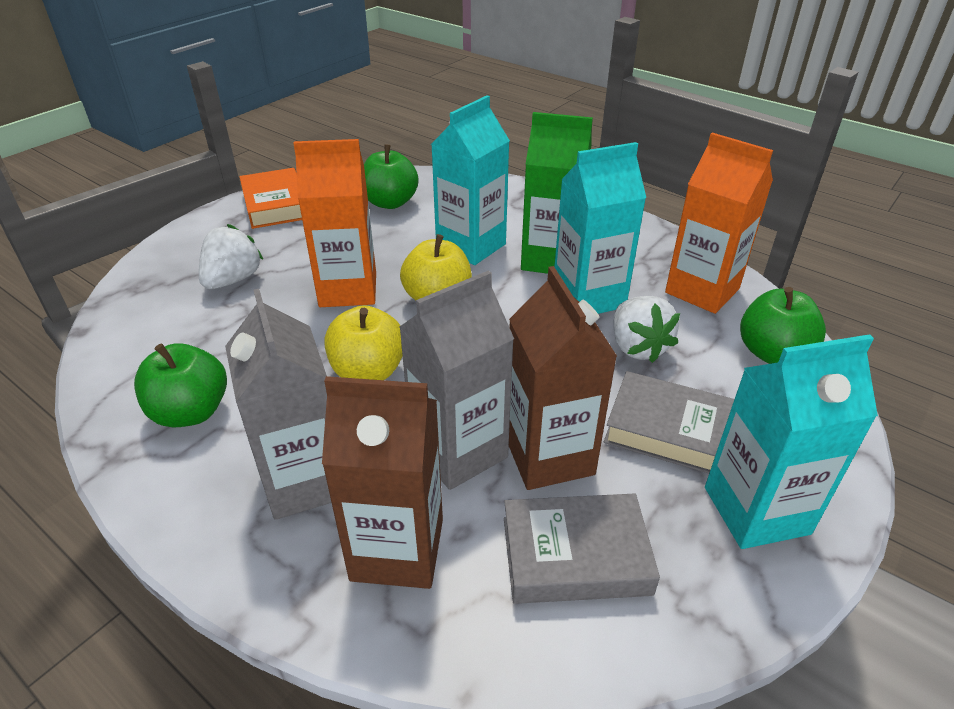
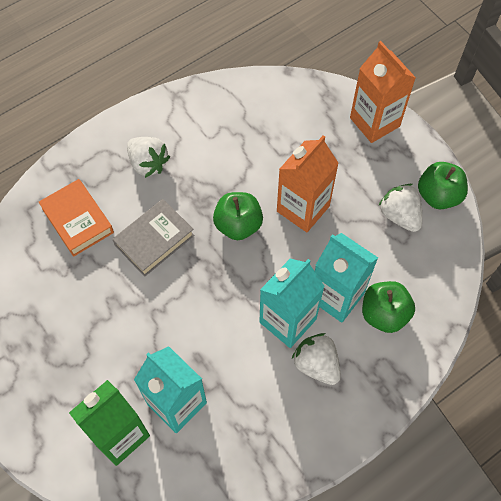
brown carton: 2 -> 0
grey book: 2 -> 1
grey carton: 2 -> 0
white strawberry: 2 -> 3
yellow apple: 2 -> 0

